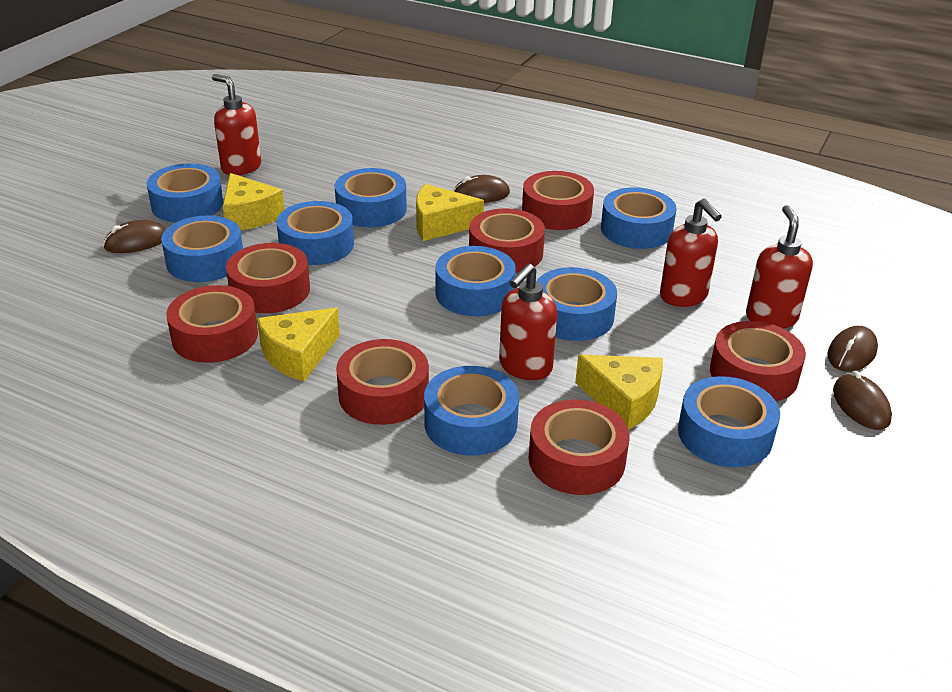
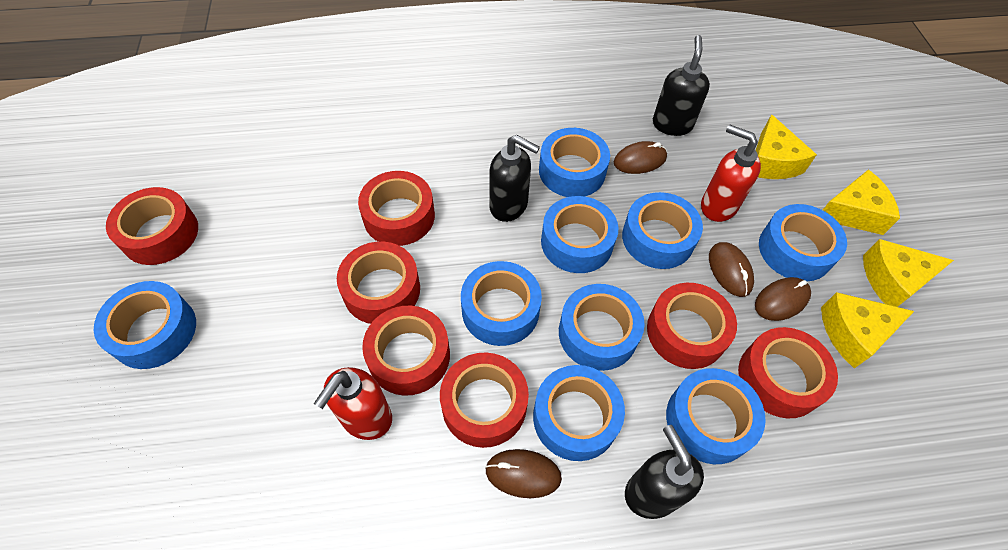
black soap dispenser: 0 -> 3
red soap dispenser: 4 -> 2

